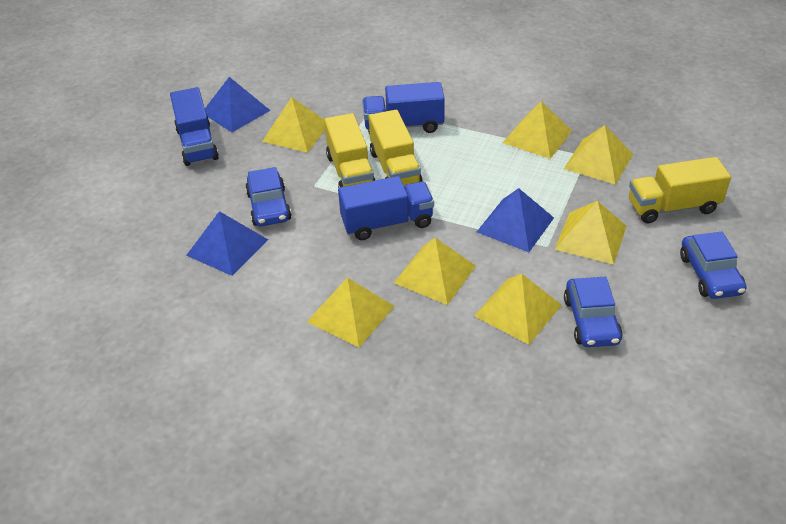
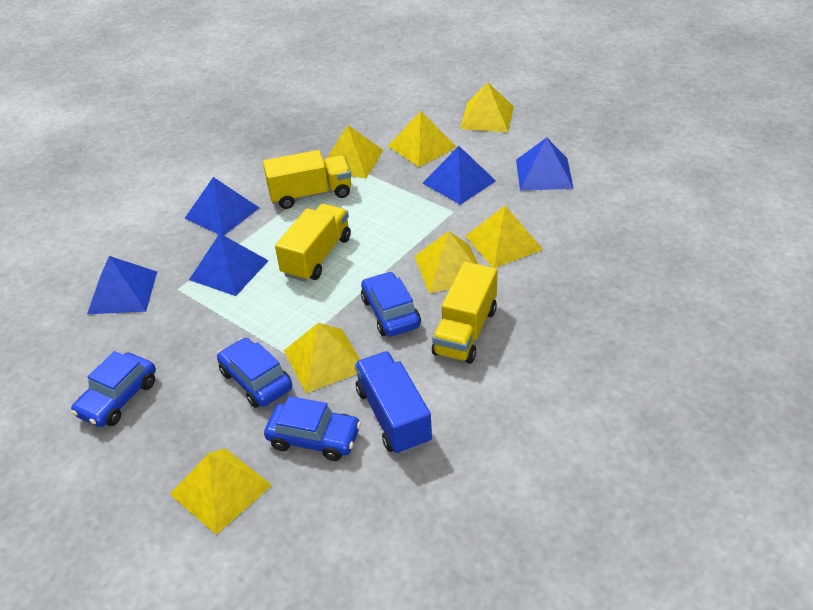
blue car: 3 -> 4
blue pyramid: 3 -> 5
blue truck: 3 -> 1

